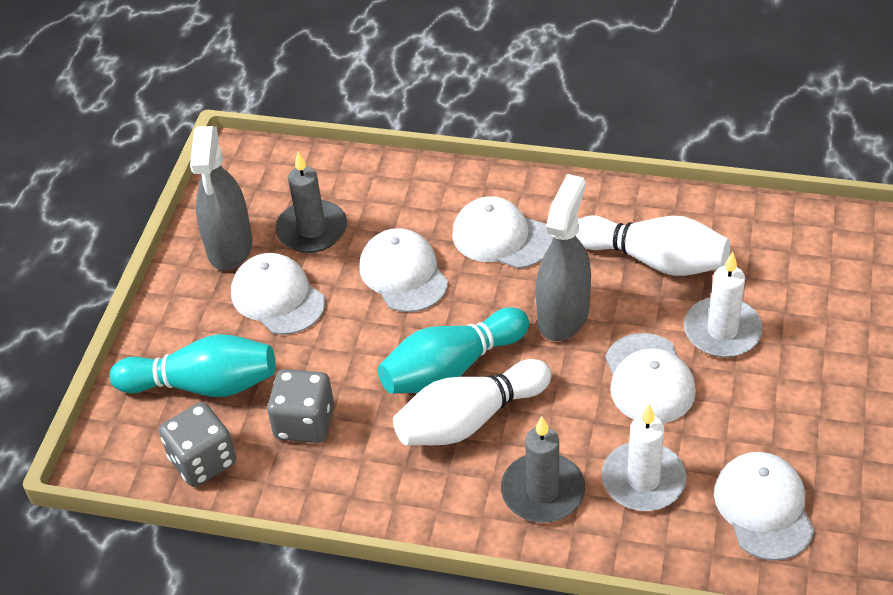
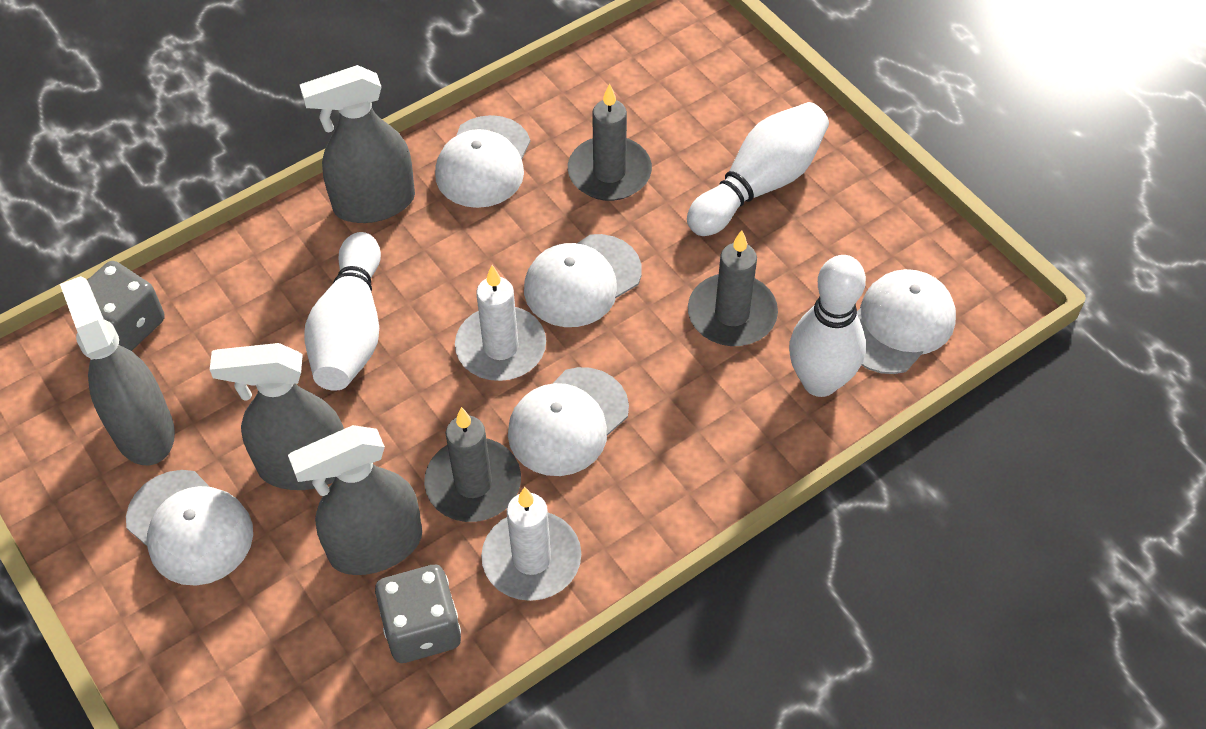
grey candle: 2 -> 3
grey spray bottle: 2 -> 4
turquoise bowling pin: 2 -> 0
white bowling pin: 2 -> 3

